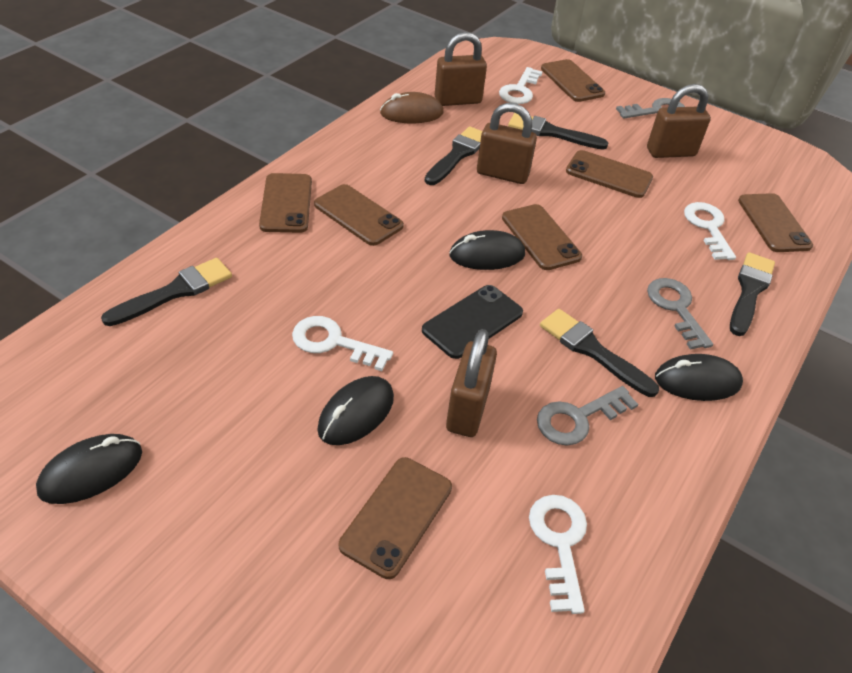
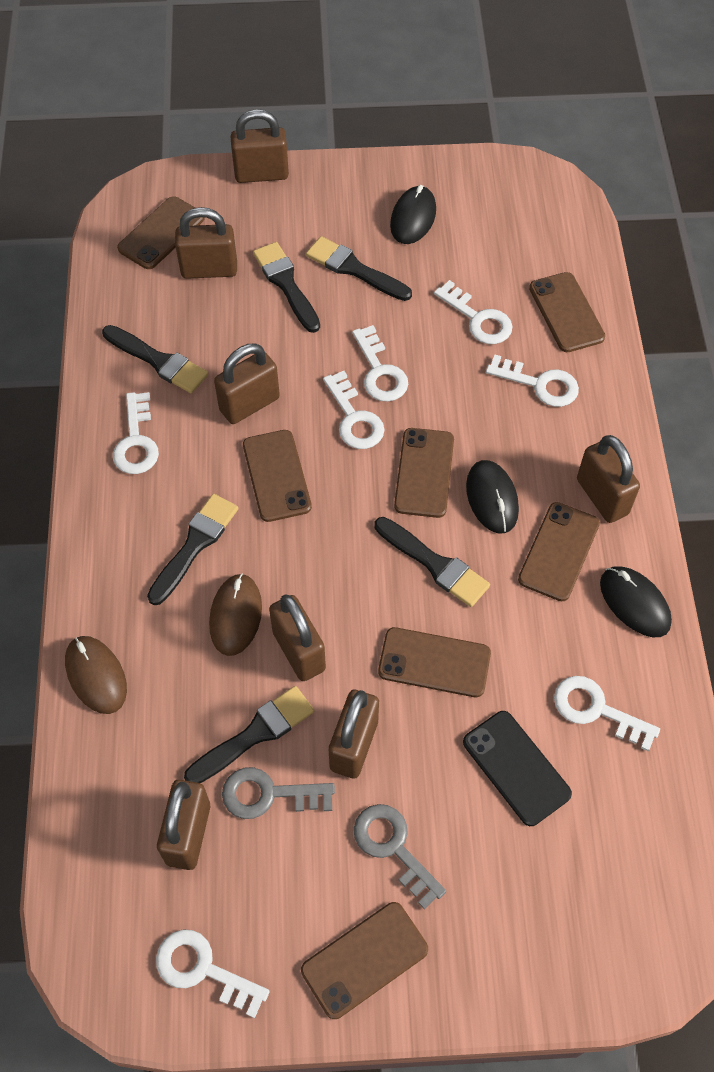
black brush: 5 -> 6
black mouse: 4 -> 3
brown mouse: 1 -> 2
brown padlock: 4 -> 7
grey key: 3 -> 2
white key: 4 -> 7

